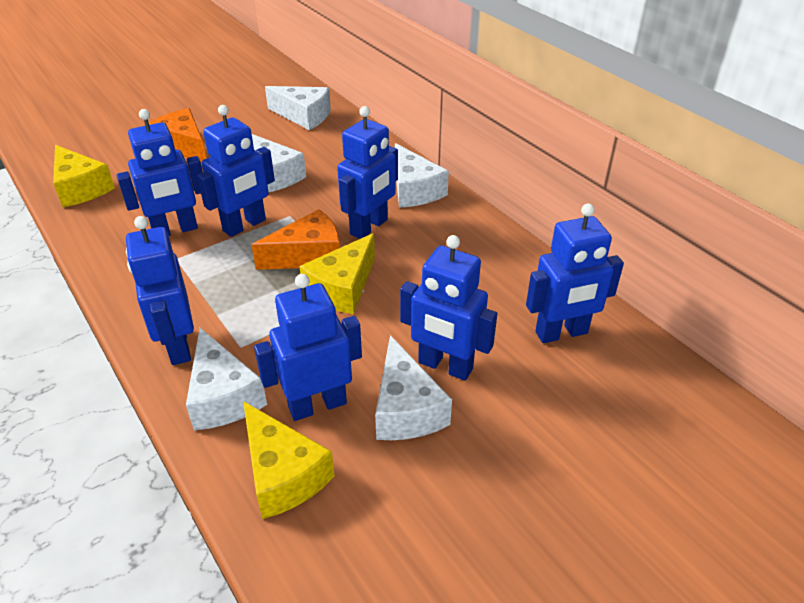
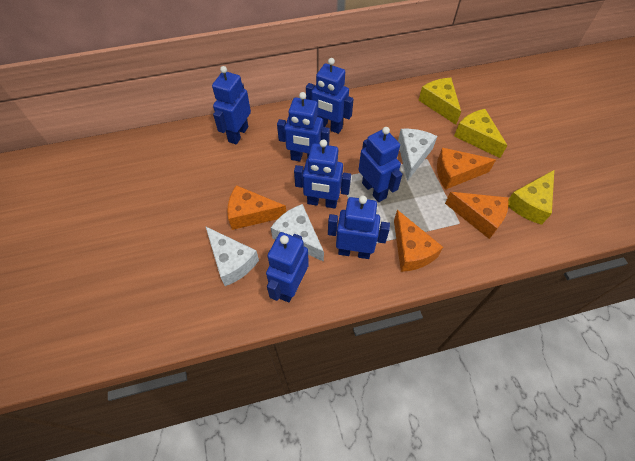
orange cheese: 2 -> 4
white cheese: 5 -> 3

